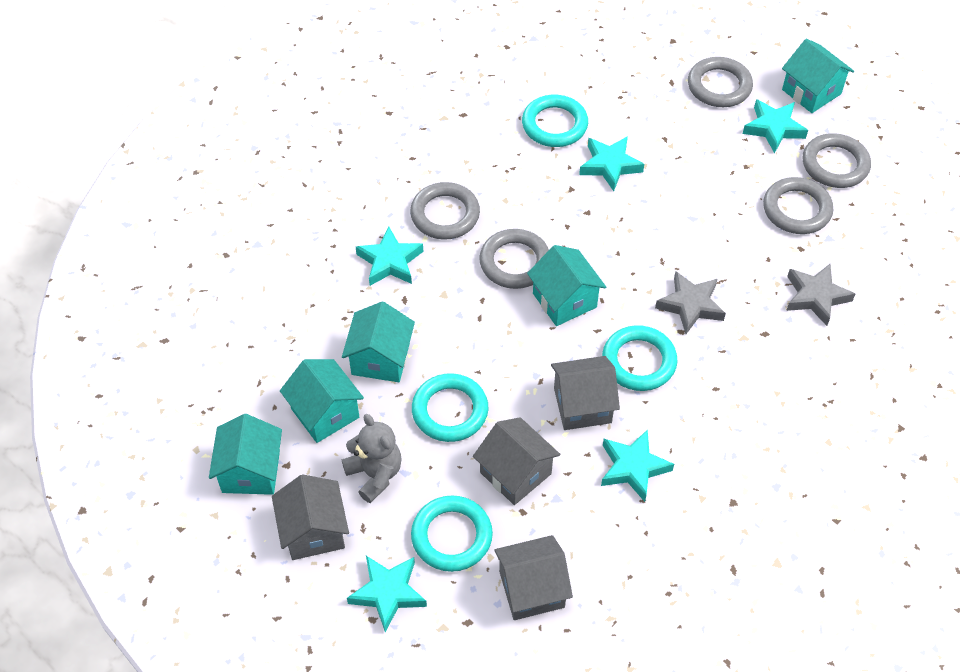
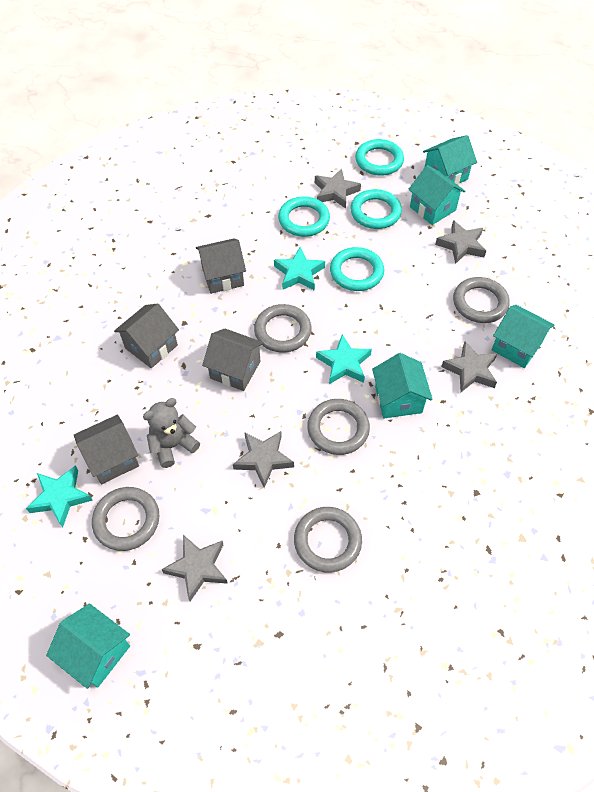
grey star: 2 -> 5
turquoise star: 5 -> 3

